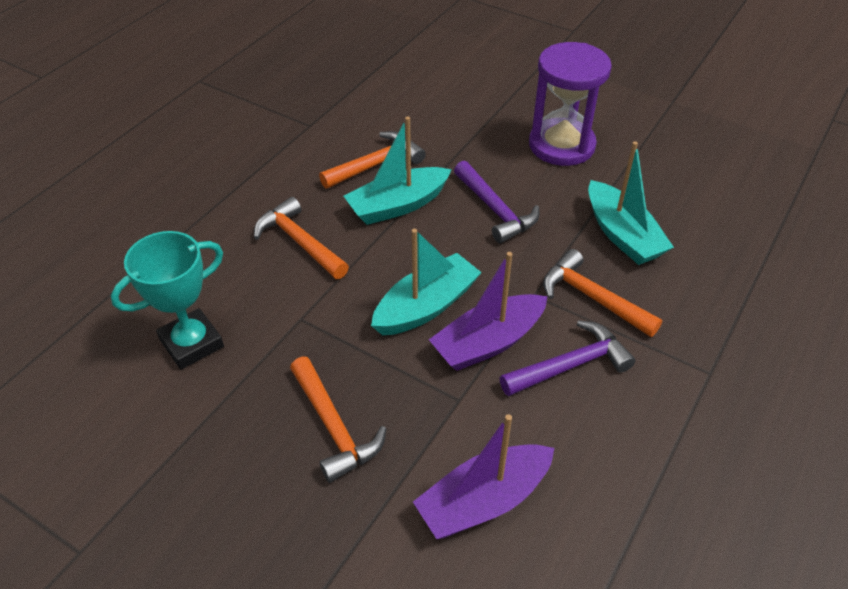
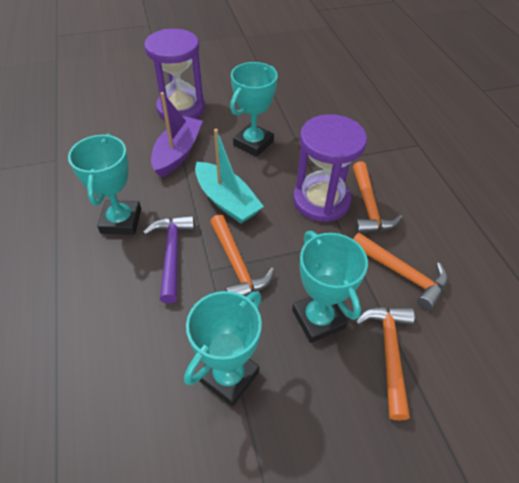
purple boat: 2 -> 1
purple hammer: 2 -> 1
purple hourglass: 1 -> 2
turquoise boat: 3 -> 1
turquoise trophy: 1 -> 4

